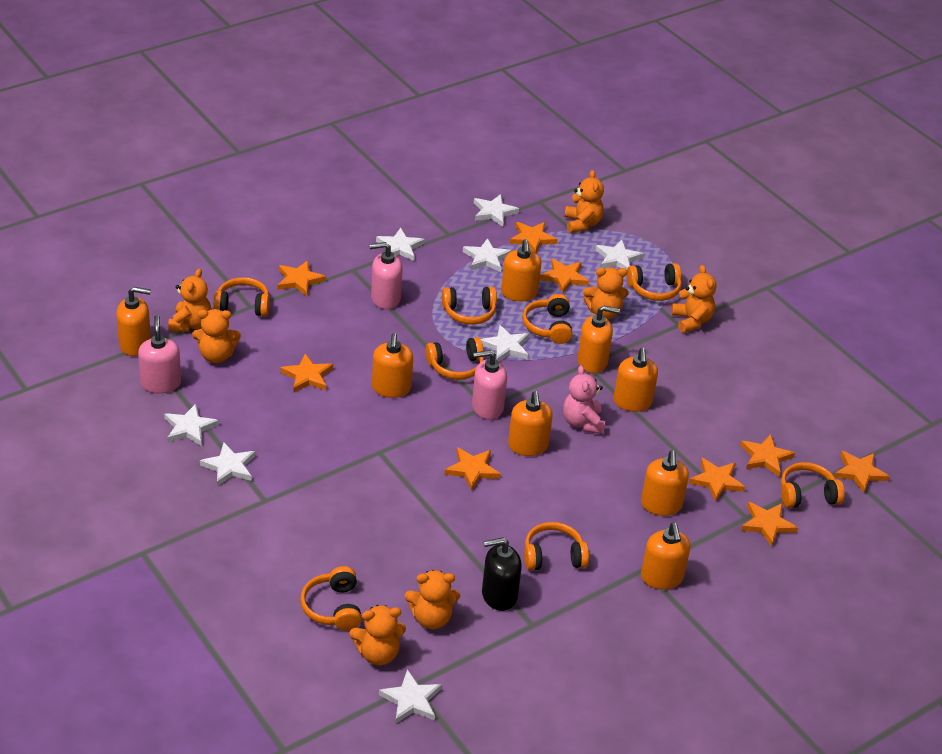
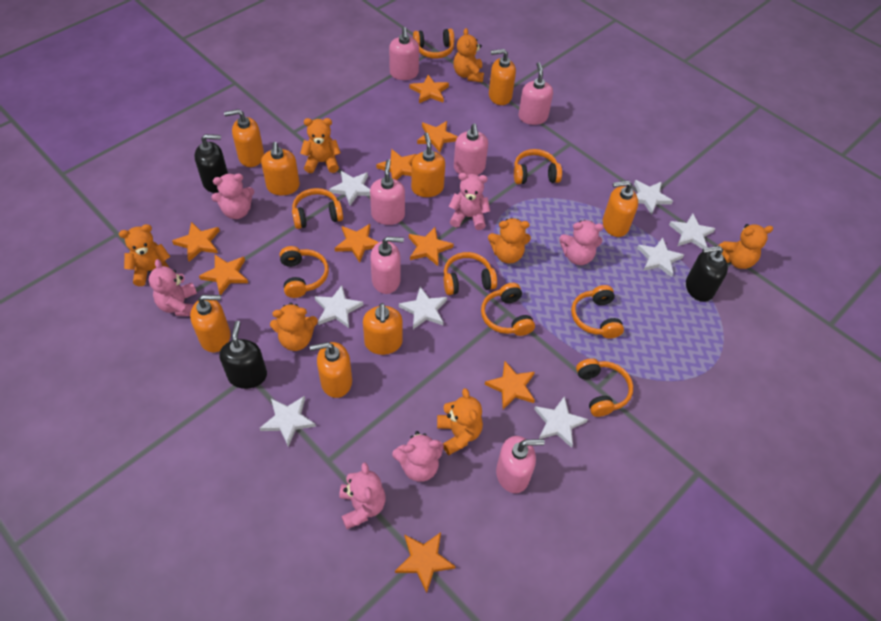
black soap dispenser: 1 -> 3
pink soap dispenser: 3 -> 6
pink teddy bear: 1 -> 6

